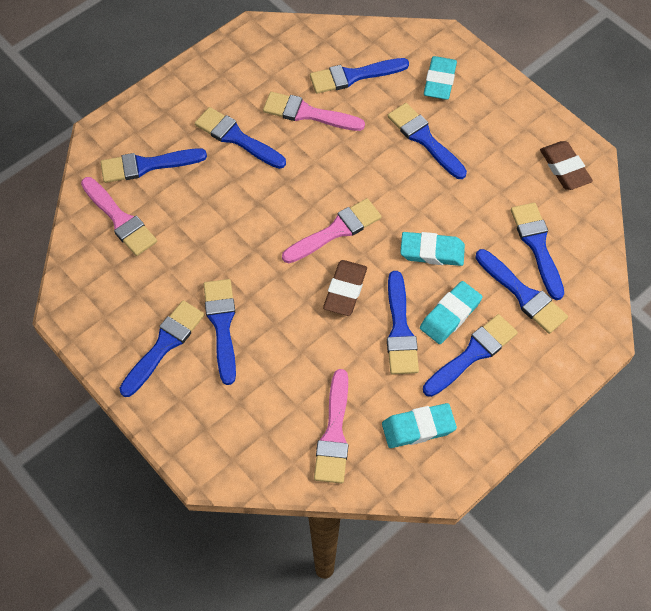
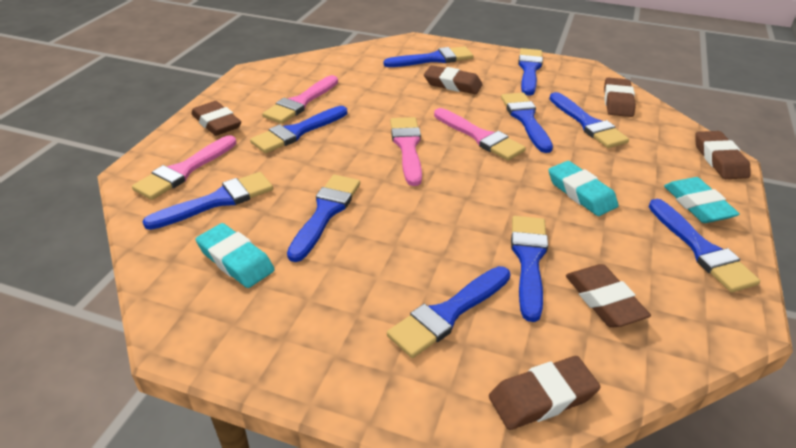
brown eraser: 2 -> 6
turquoise eraser: 4 -> 3

